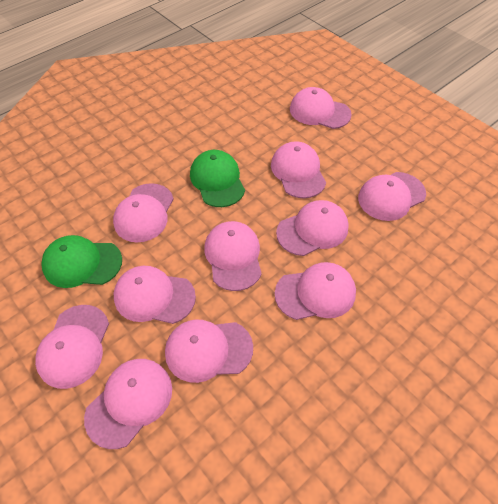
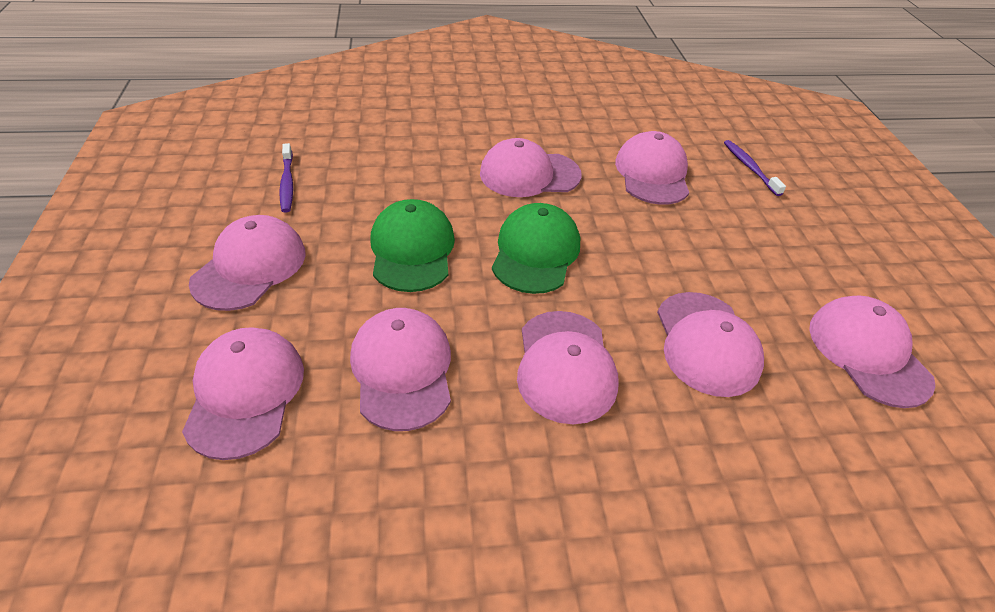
pink cap: 11 -> 8
purple toothbrush: 0 -> 2

